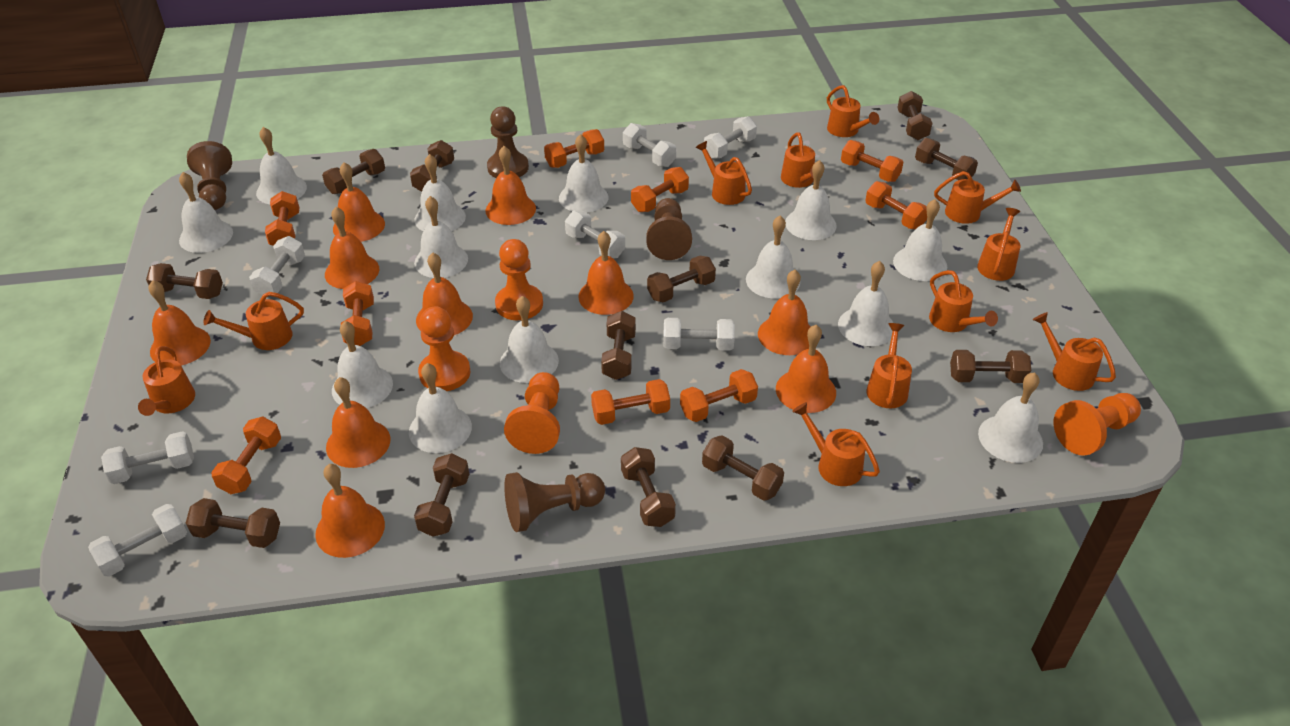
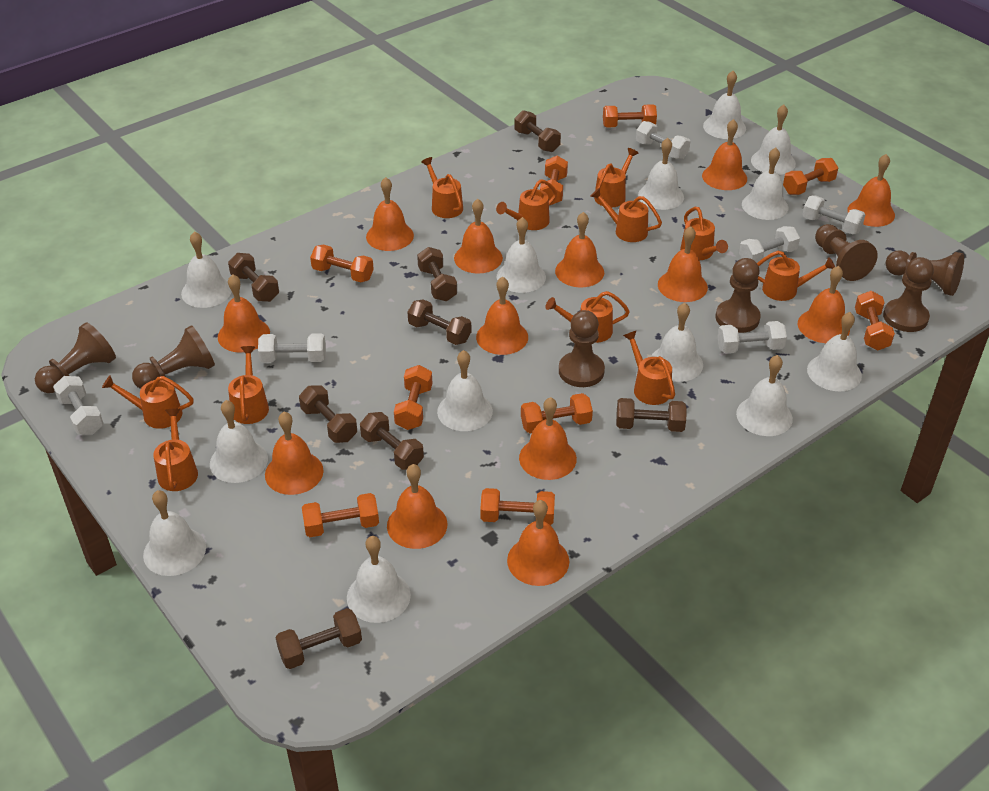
brown dumbbell: 12 -> 8
brown pawn: 4 -> 7
orange bell: 10 -> 13
orange pawn: 4 -> 0
white dumbbell: 7 -> 6

